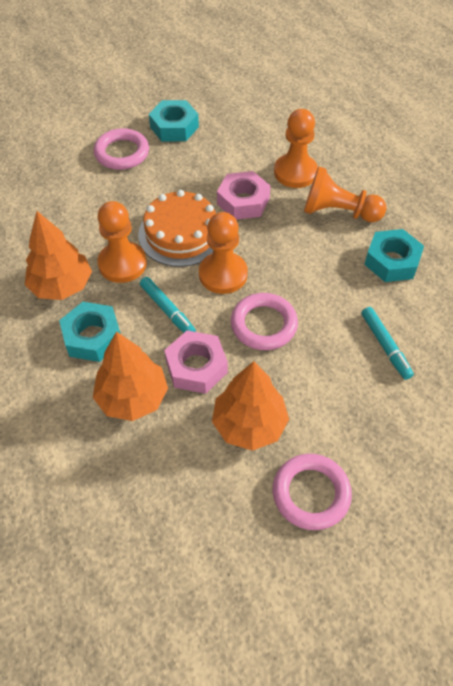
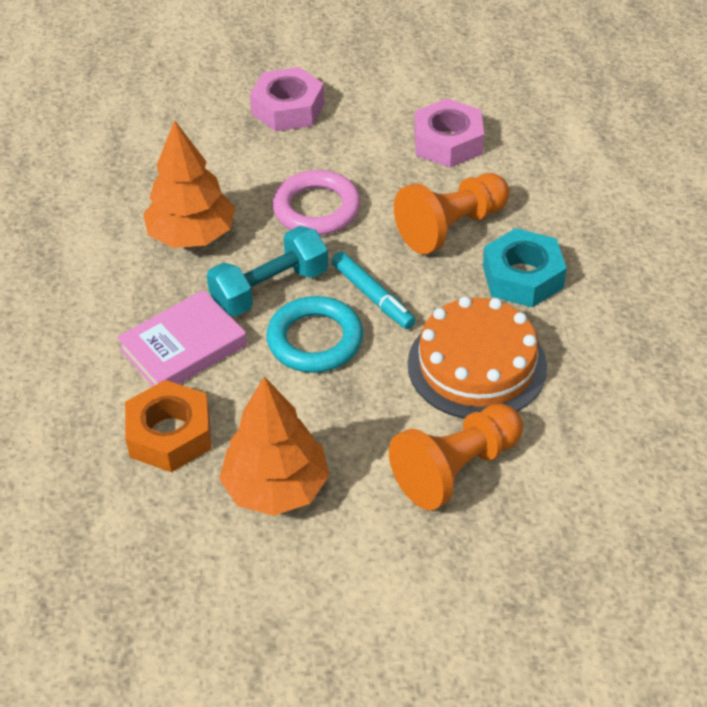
orange nut: 0 -> 1
orange pawn: 4 -> 2
orange tree: 3 -> 2
pink book: 0 -> 1
pink ring: 3 -> 1
turquoise dumbbell: 0 -> 1
turquoise marker: 2 -> 1
turquoise nut: 3 -> 1
turquoise ring: 0 -> 1

